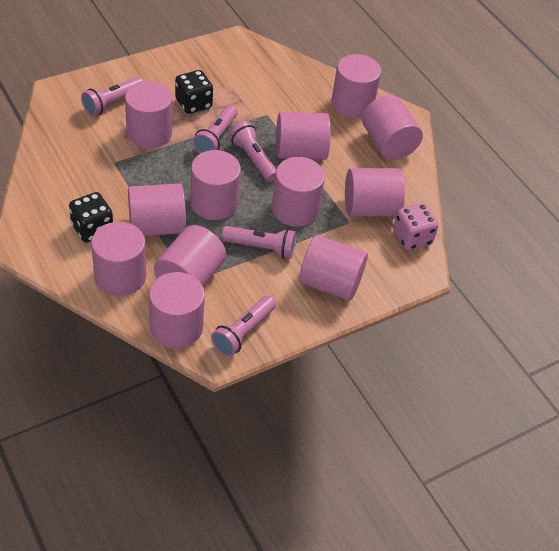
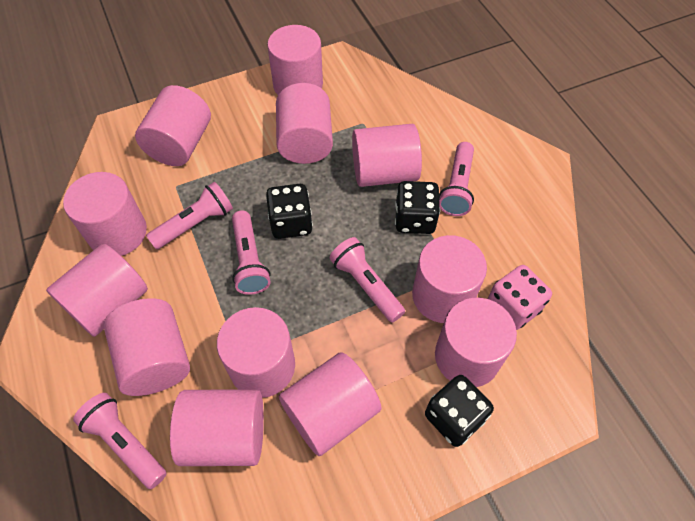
black dice: 2 -> 3

